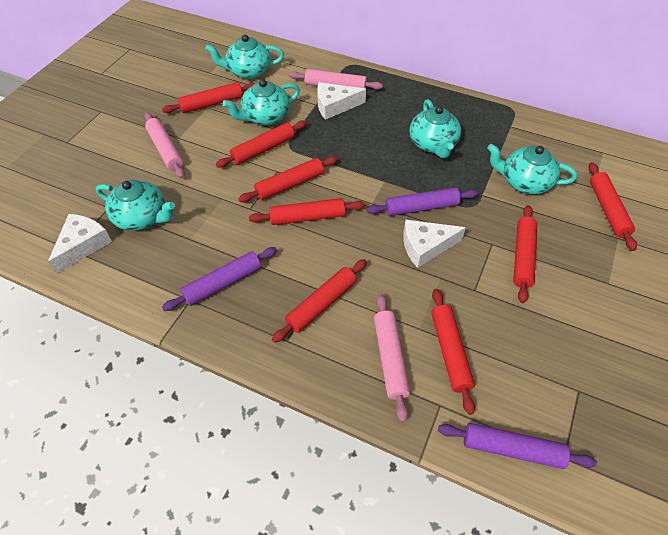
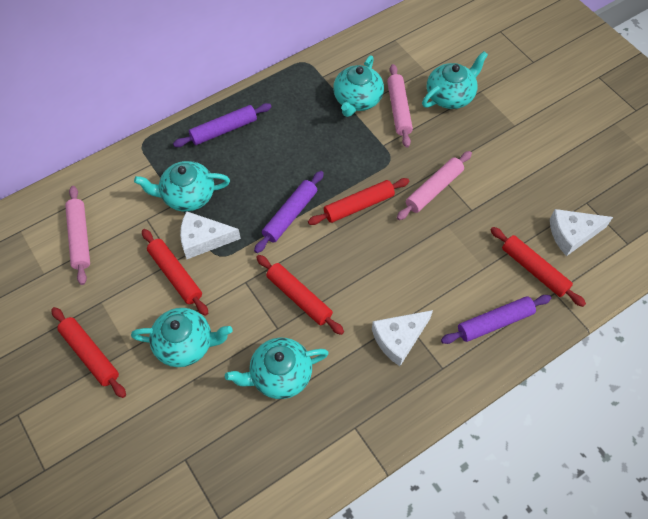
red rolling pin: 8 -> 5

